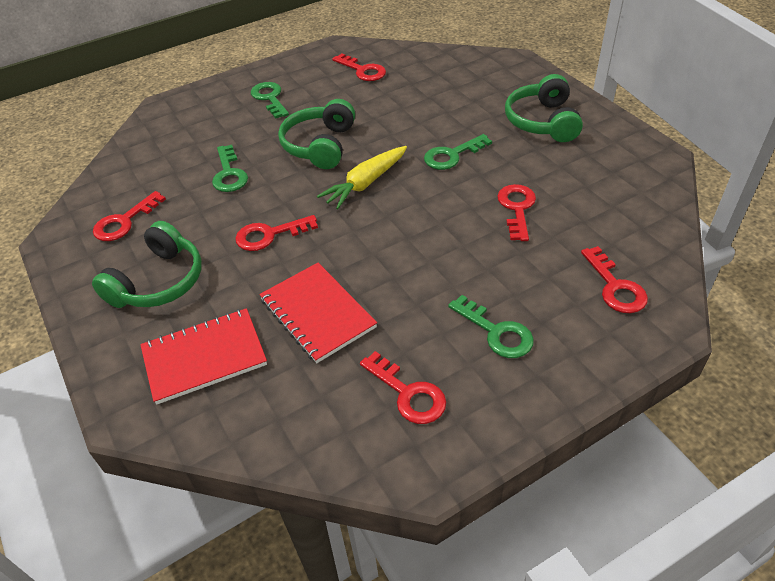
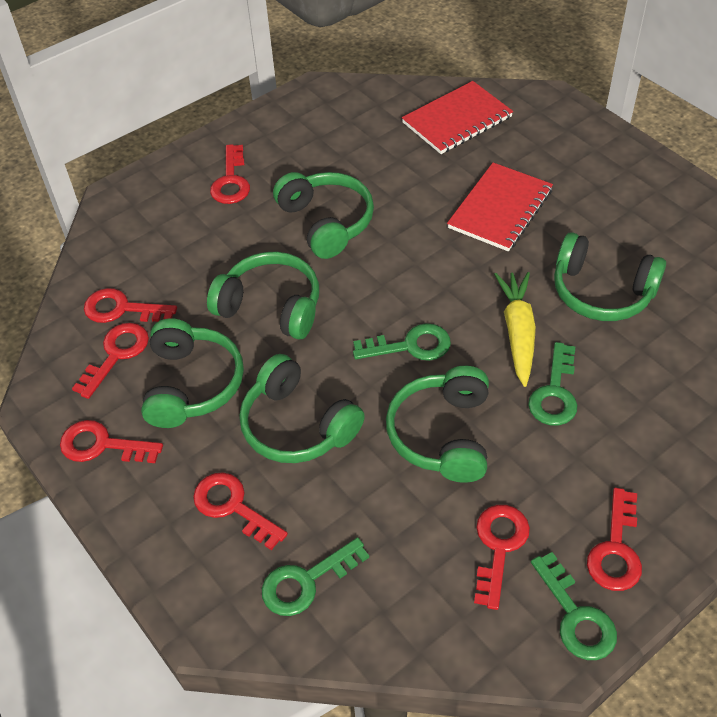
green headphones: 3 -> 6
red key: 6 -> 7

